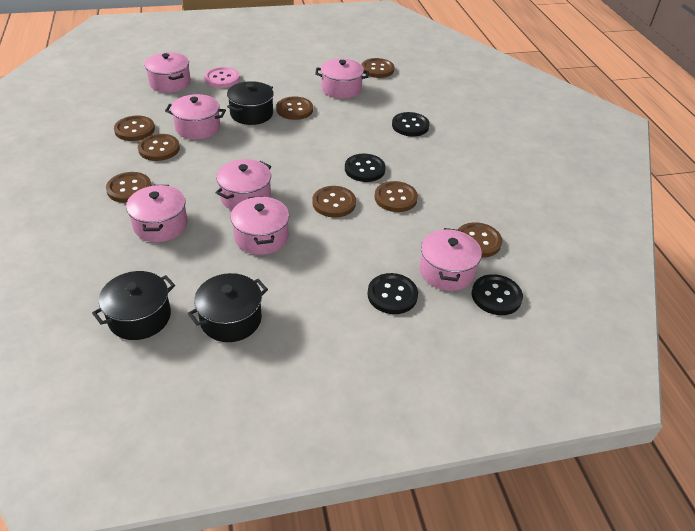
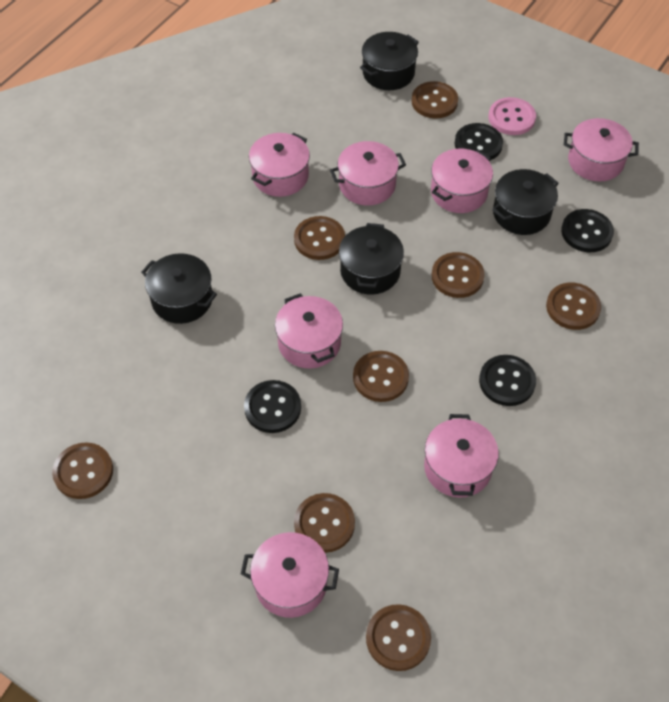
black pot: 3 -> 4

